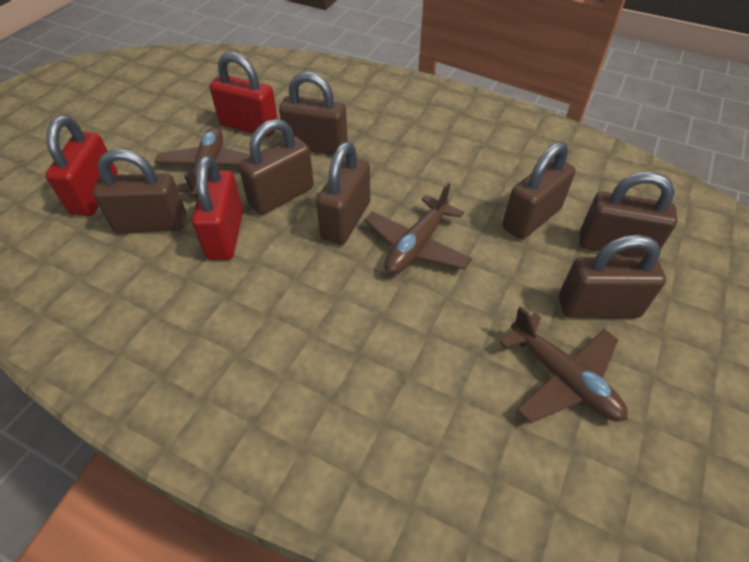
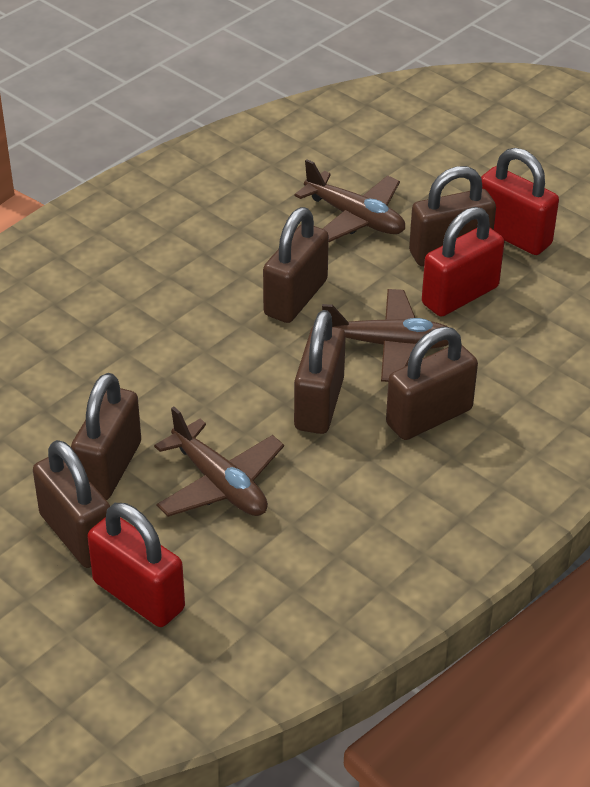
brown padlock: 7 -> 6

